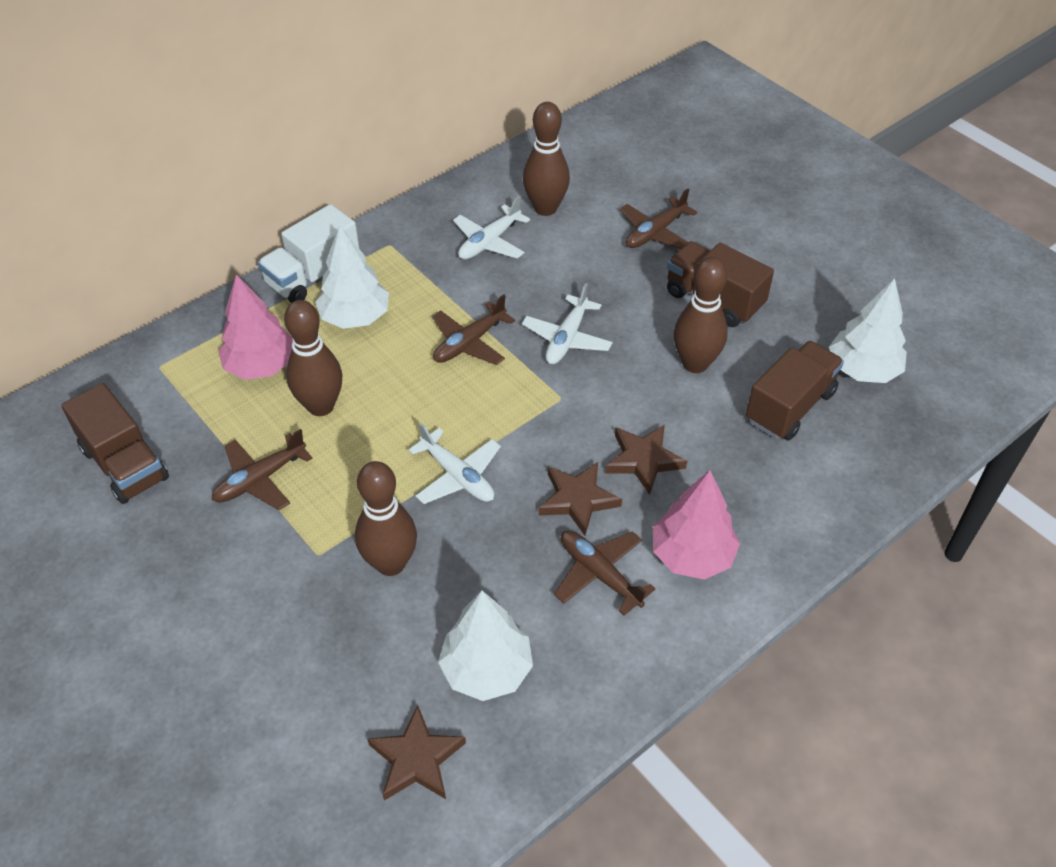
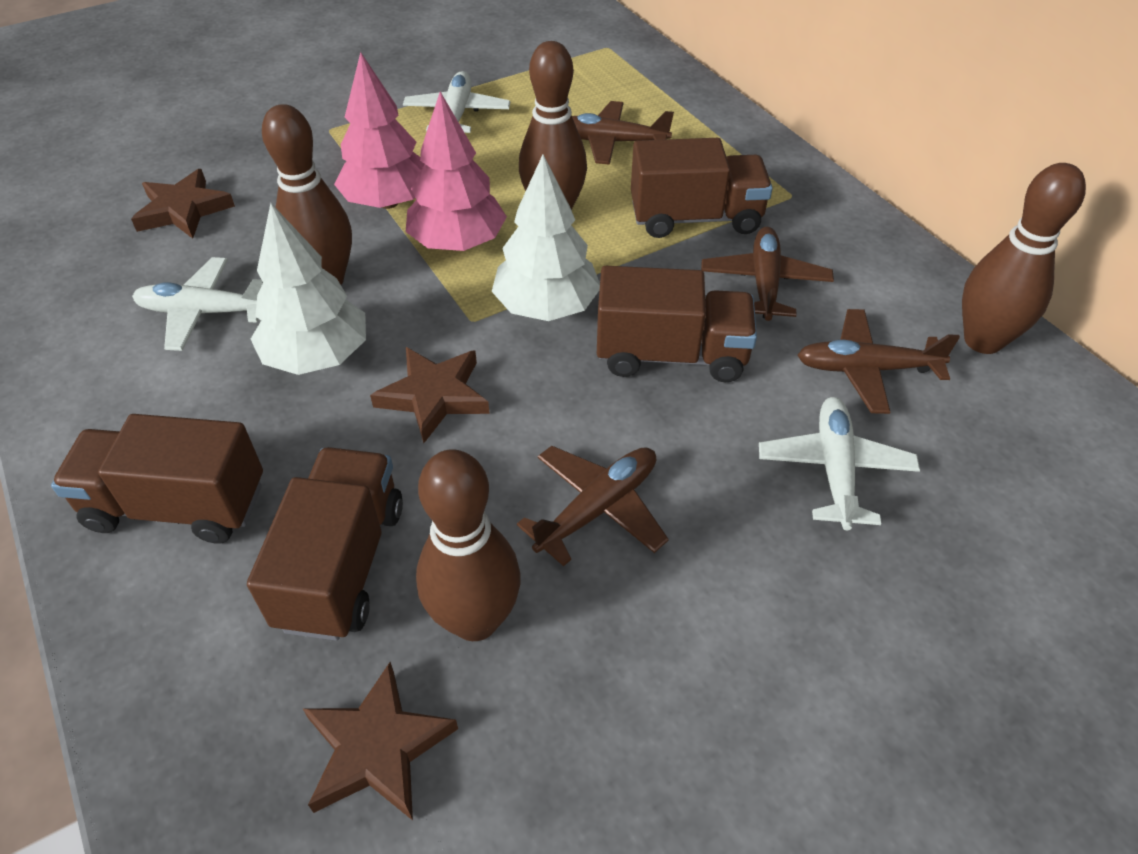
brown truck: 3 -> 4
white tree: 3 -> 2
white truck: 1 -> 0

